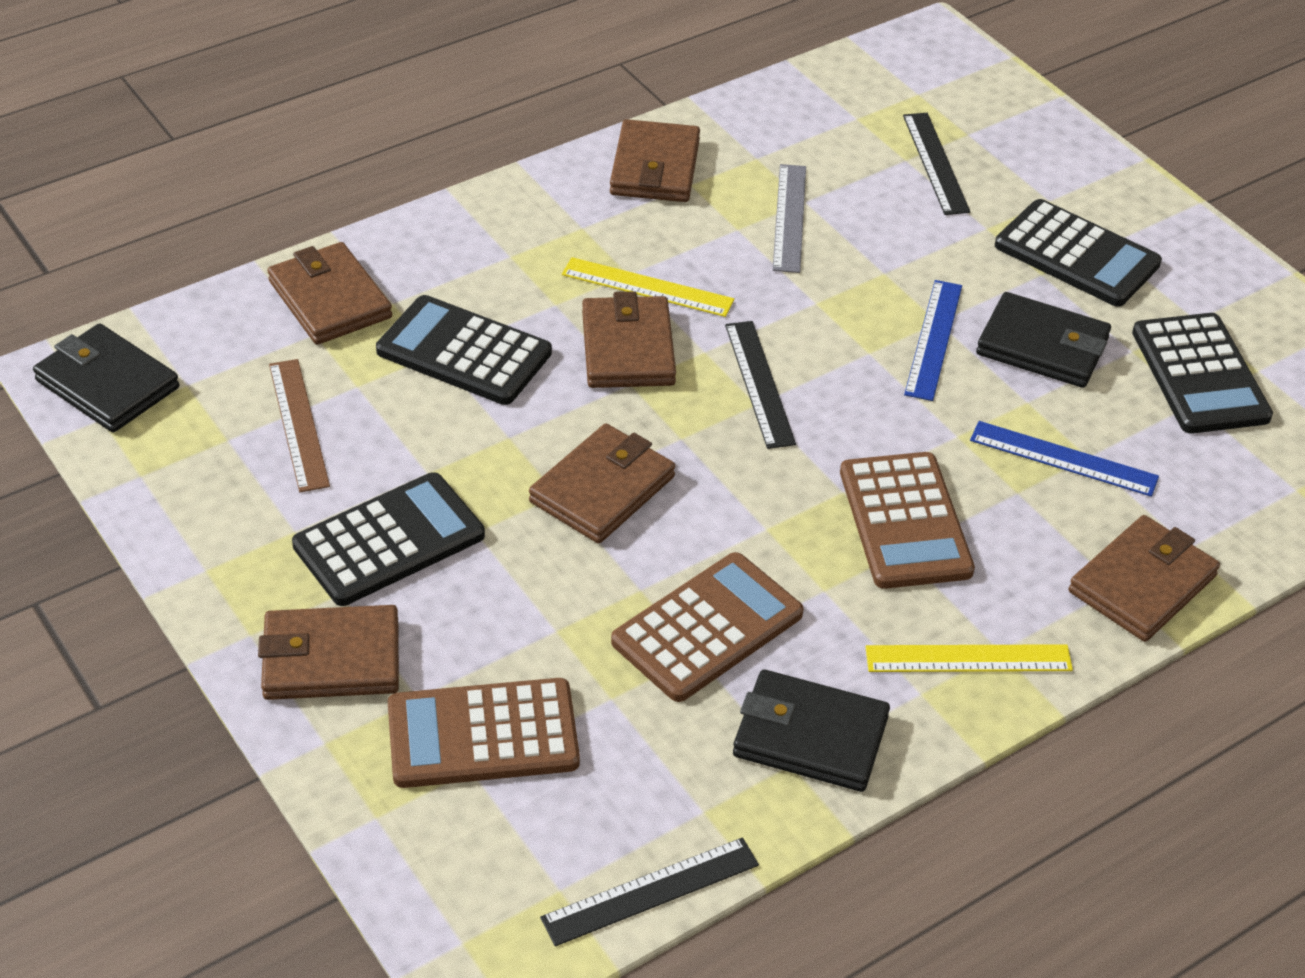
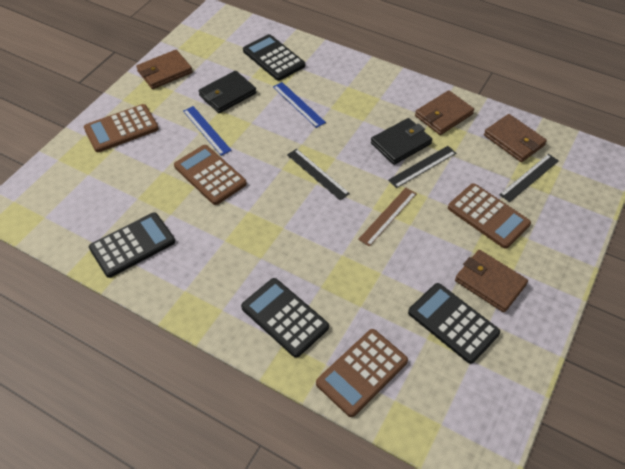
black wallet: 3 -> 2
brown calculator: 3 -> 4
brown wallet: 6 -> 4
grey ruler: 1 -> 0
yellow ruler: 2 -> 0

